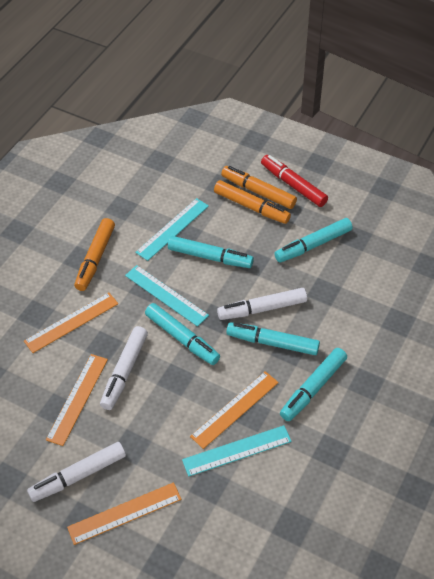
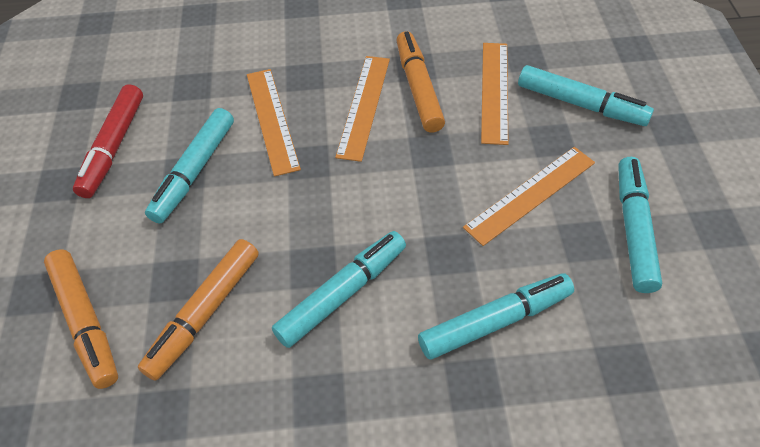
turquoise ruler: 3 -> 0
white marker: 3 -> 0

